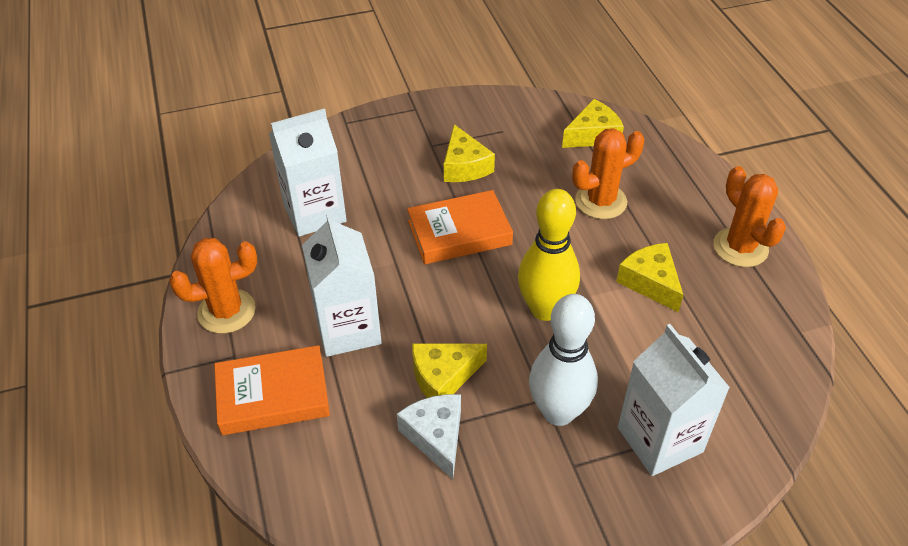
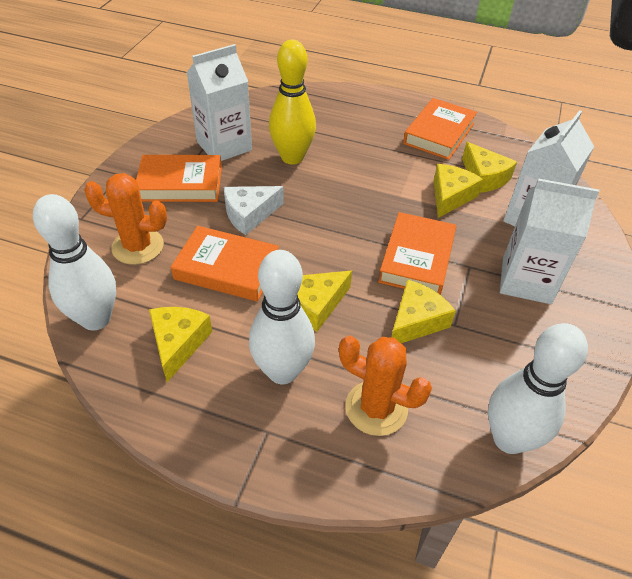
orange book: 2 -> 4
orange cactus: 3 -> 2
white bowling pin: 1 -> 3
yellow cheese: 4 -> 5

